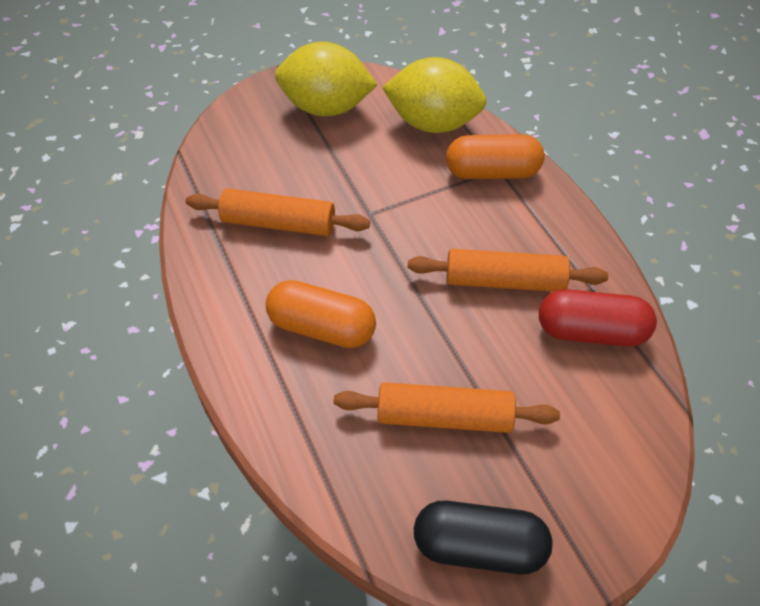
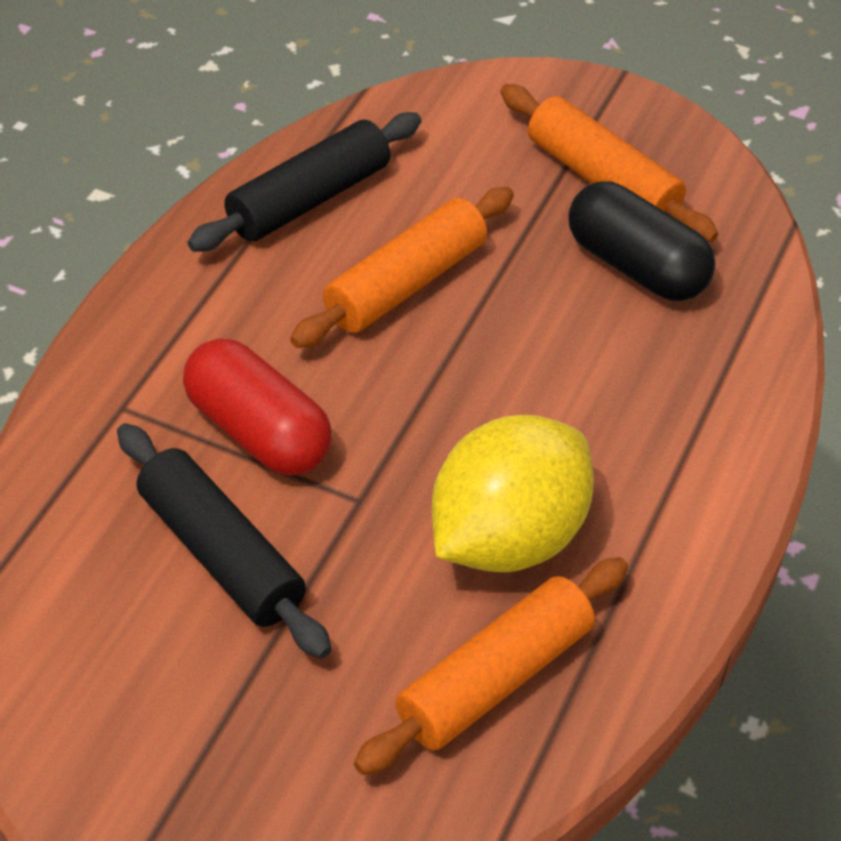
black rolling pin: 0 -> 2
orange capsule: 2 -> 0
yellow lemon: 2 -> 1

